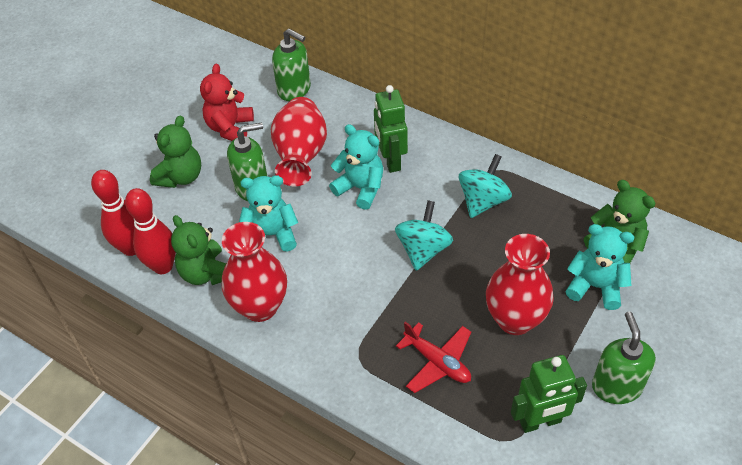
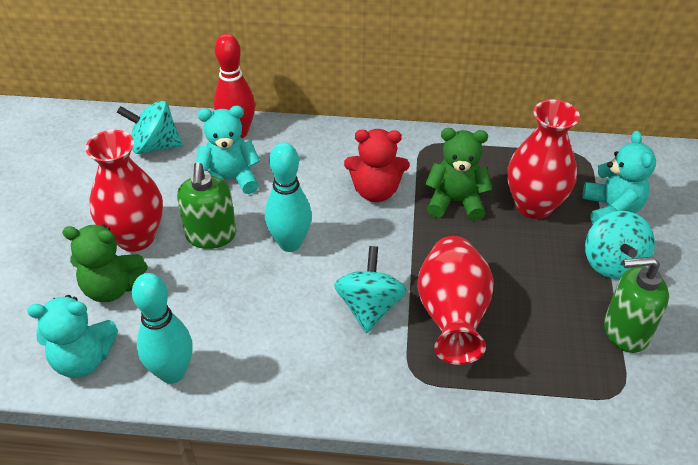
green robot: 2 -> 0
green soap dispenser: 3 -> 2
green teddy bear: 3 -> 2
red bowling pin: 2 -> 1
red plane: 1 -> 0
turquoise bowling pin: 0 -> 2
turquoise spinning top: 2 -> 3

